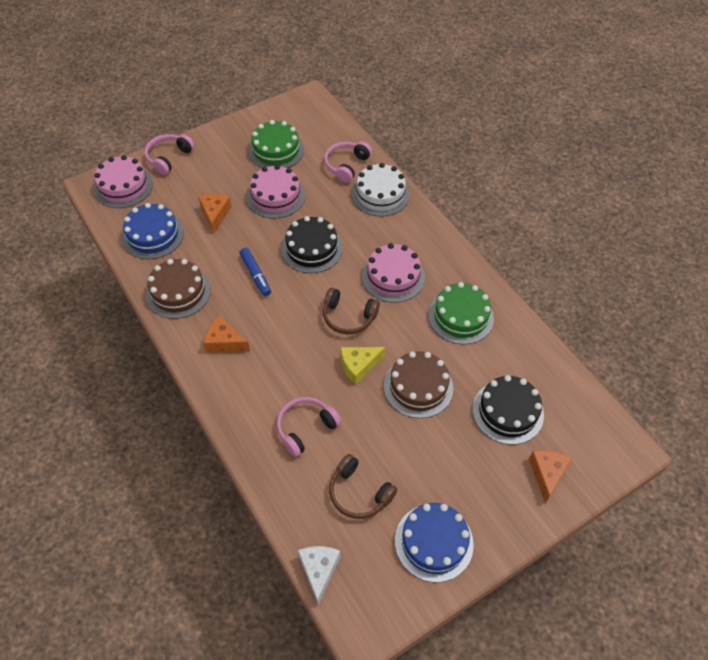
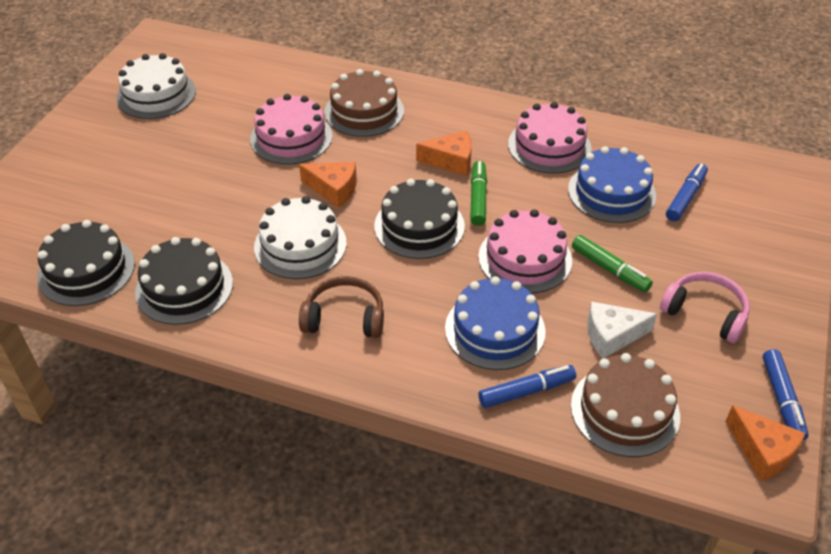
black cake: 2 -> 3
blue marker: 1 -> 3
brown headphones: 2 -> 1
green cake: 2 -> 0
green marker: 0 -> 2
pink headphones: 3 -> 1
white cake: 1 -> 2
yellow cheese: 1 -> 0

